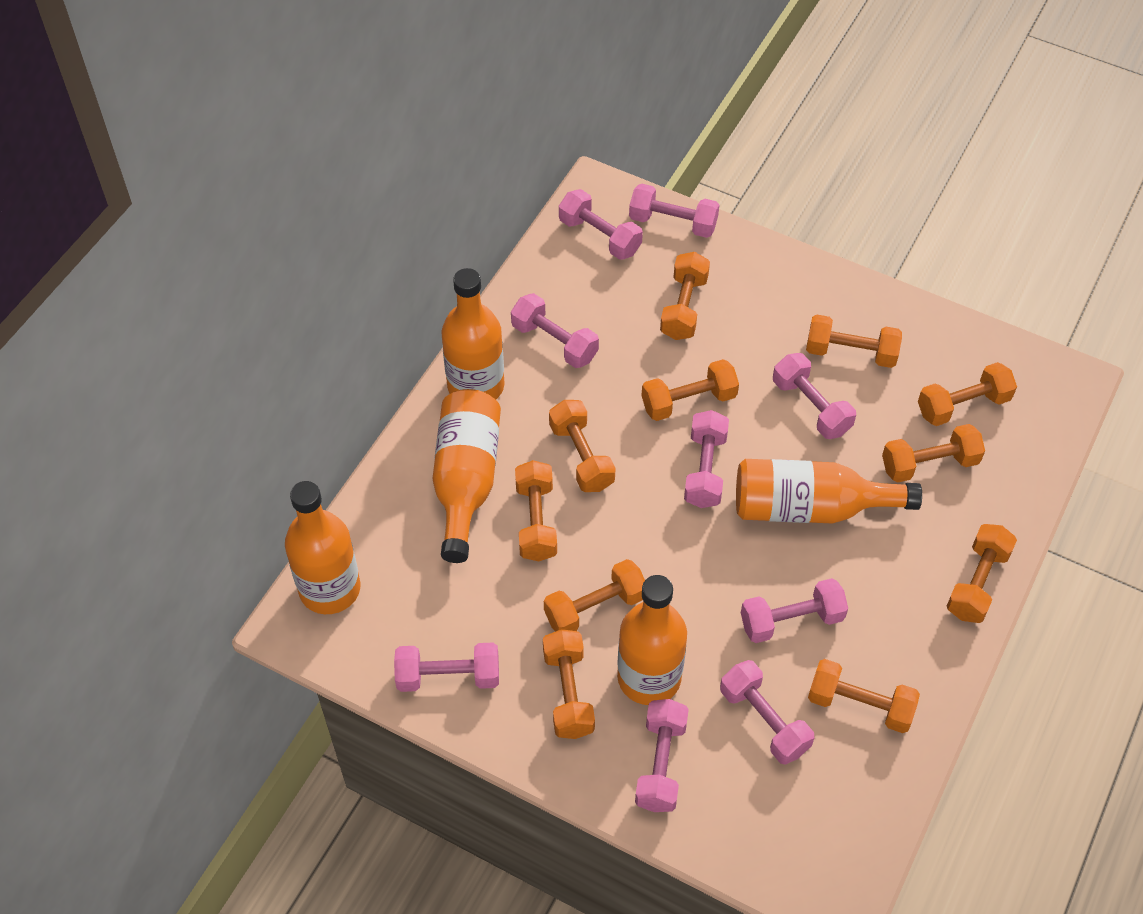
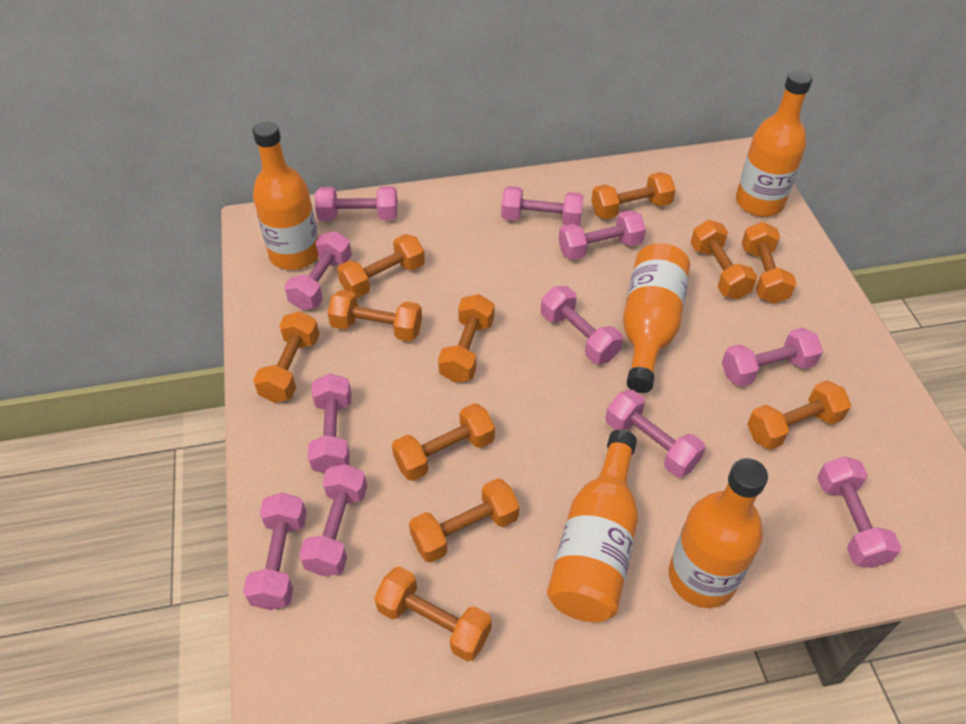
pink dumbbell: 9 -> 11

